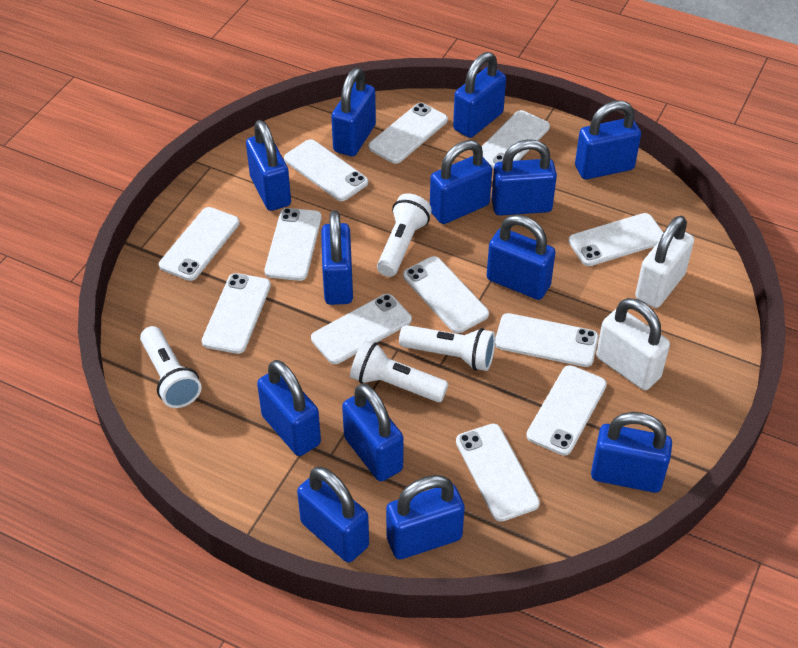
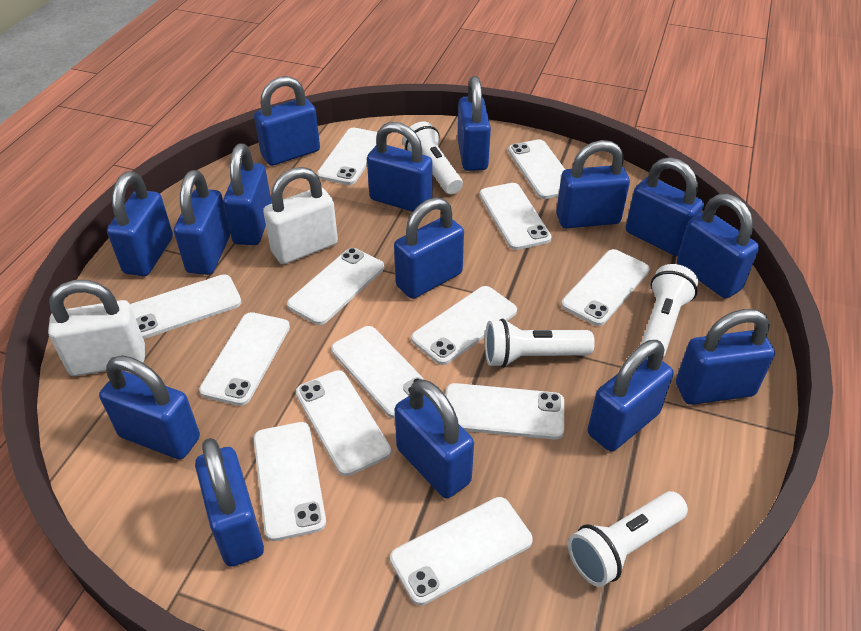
blue padlock: 13 -> 15
white phone: 12 -> 13

